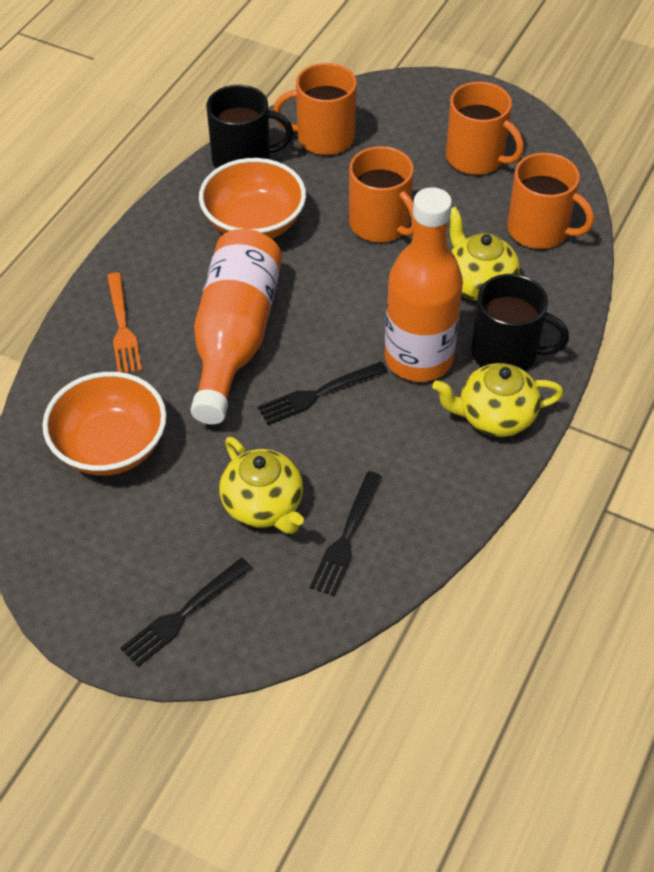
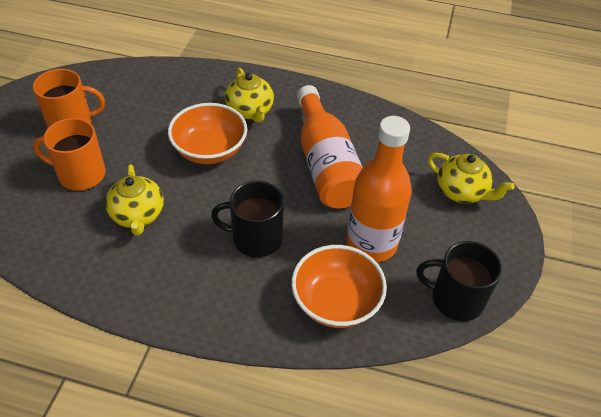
black fork: 3 -> 0
orange fork: 1 -> 0
orange mug: 4 -> 2

